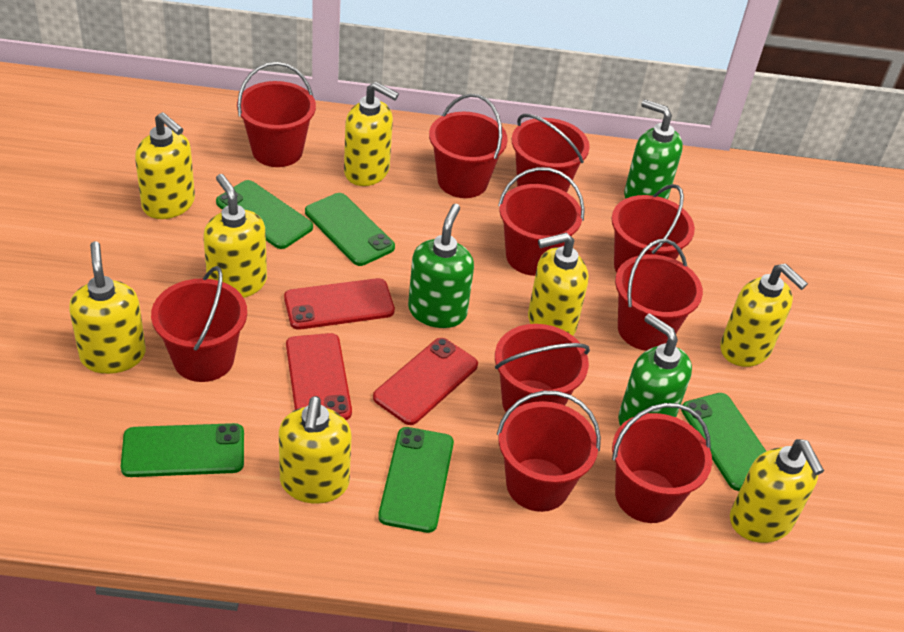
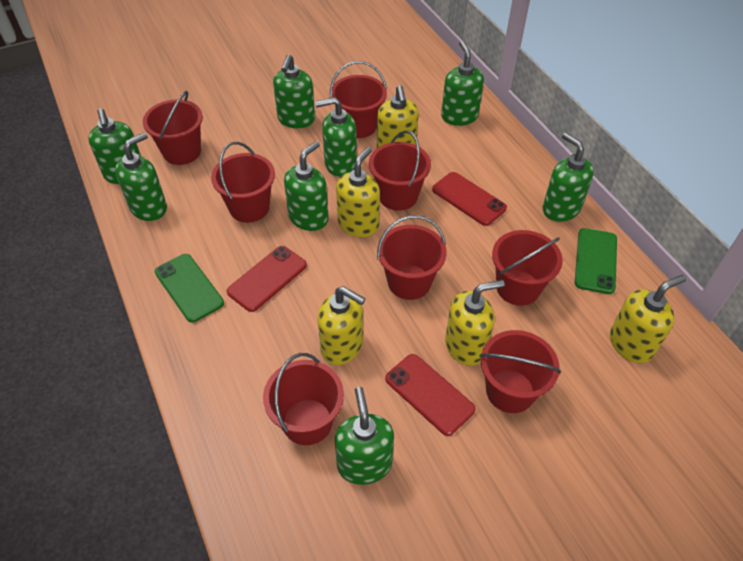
green phone: 5 -> 2
green soap dispenser: 3 -> 8
red bucket: 10 -> 8
yellow soap dispenser: 8 -> 5

